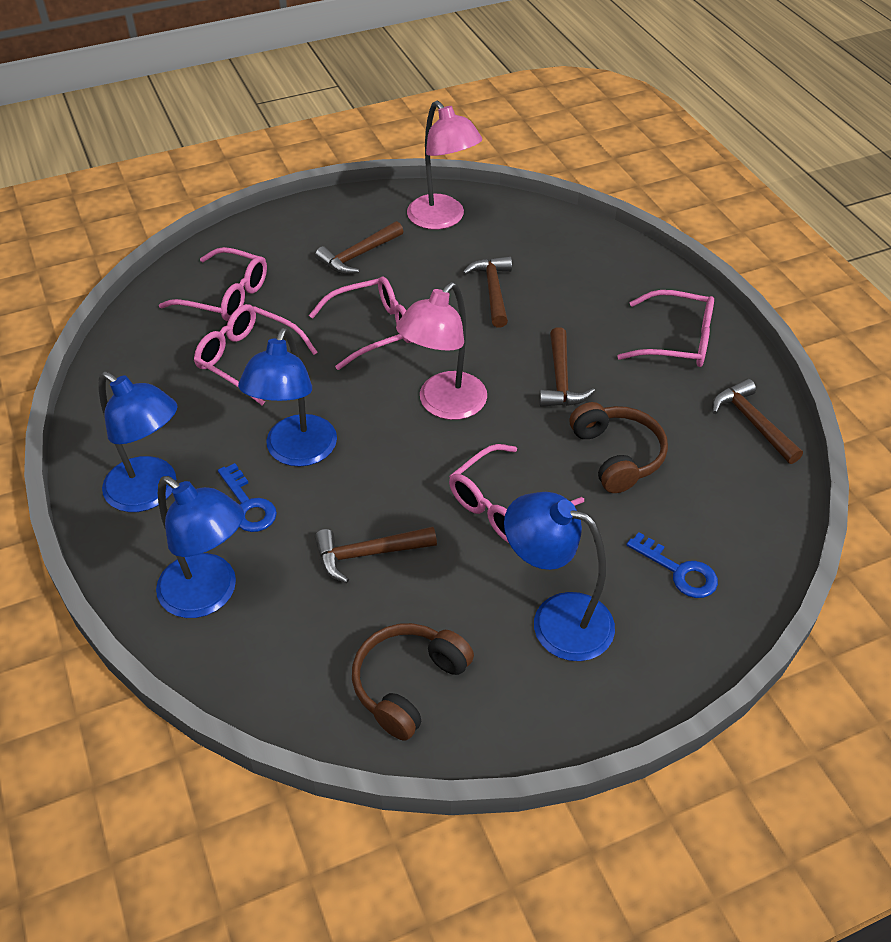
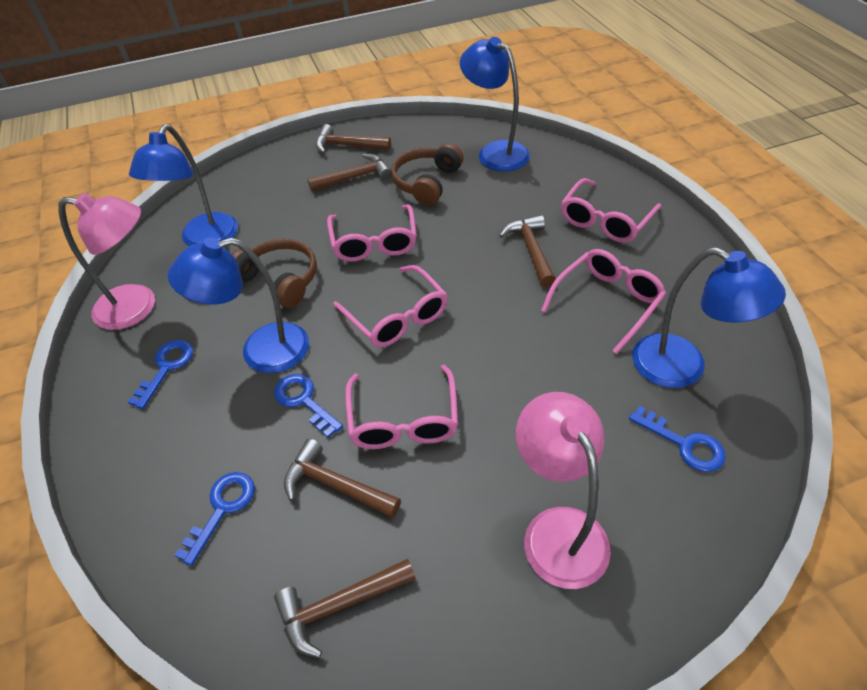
blue key: 2 -> 4

